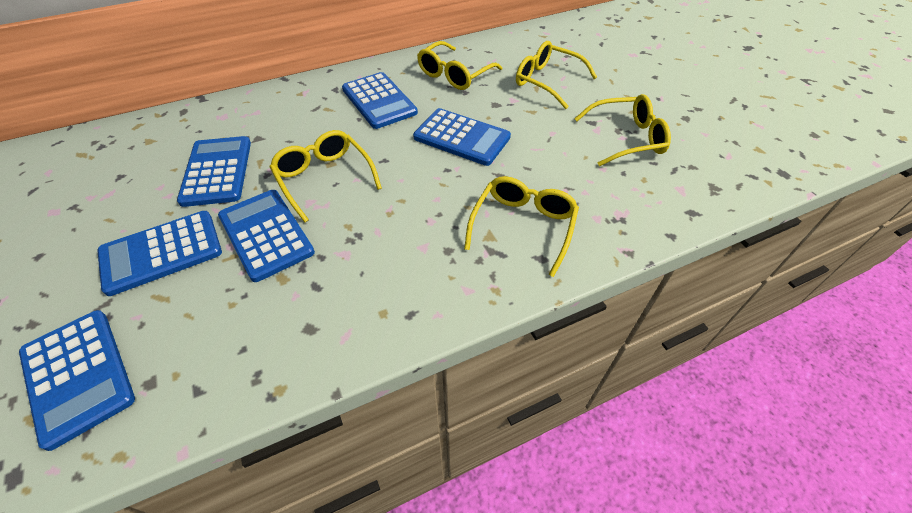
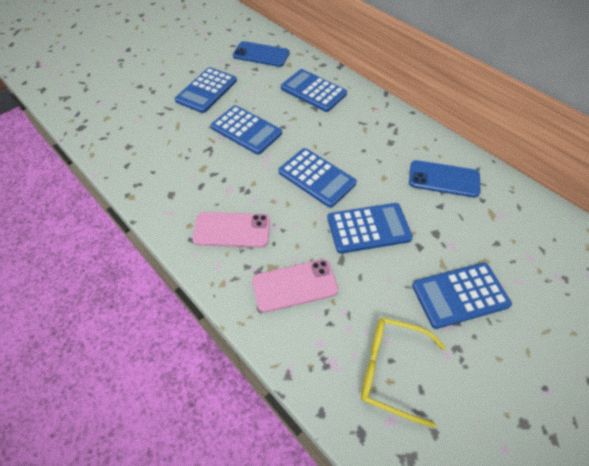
blue phone: 0 -> 2
pink phone: 0 -> 2
yellow glasses: 5 -> 1

